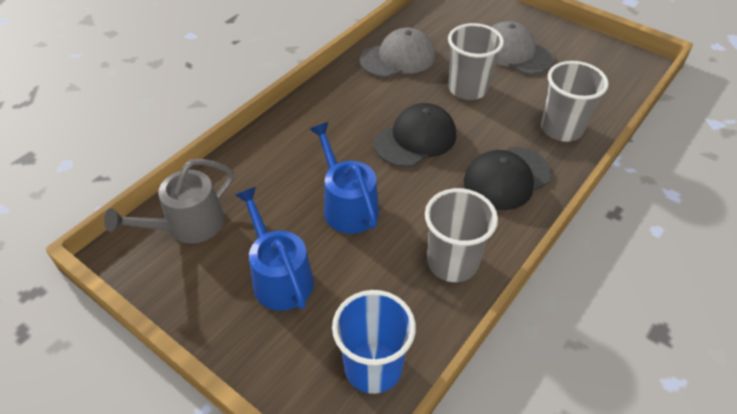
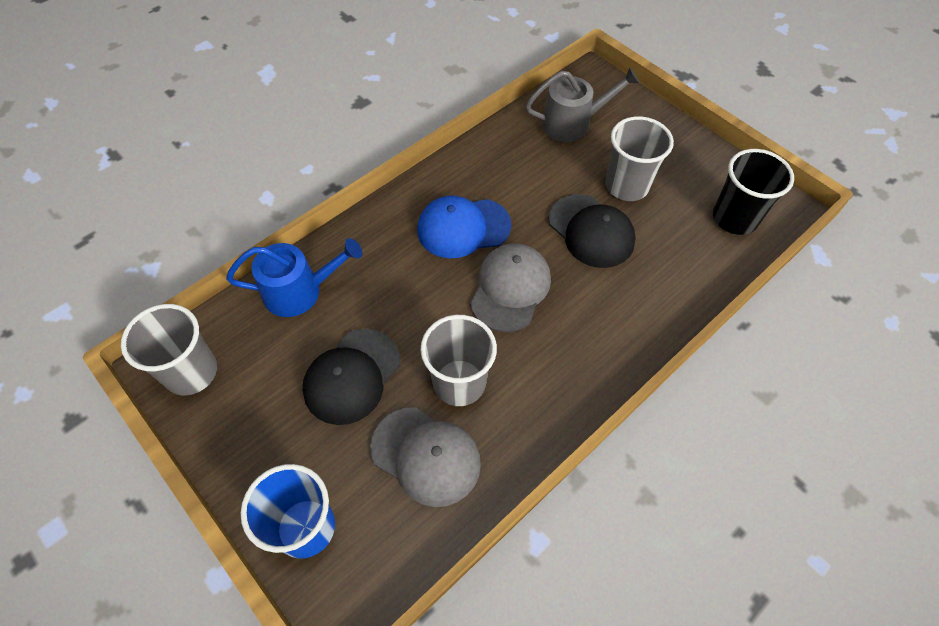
black cup: 0 -> 1
blue cap: 0 -> 1
blue watering can: 2 -> 1

